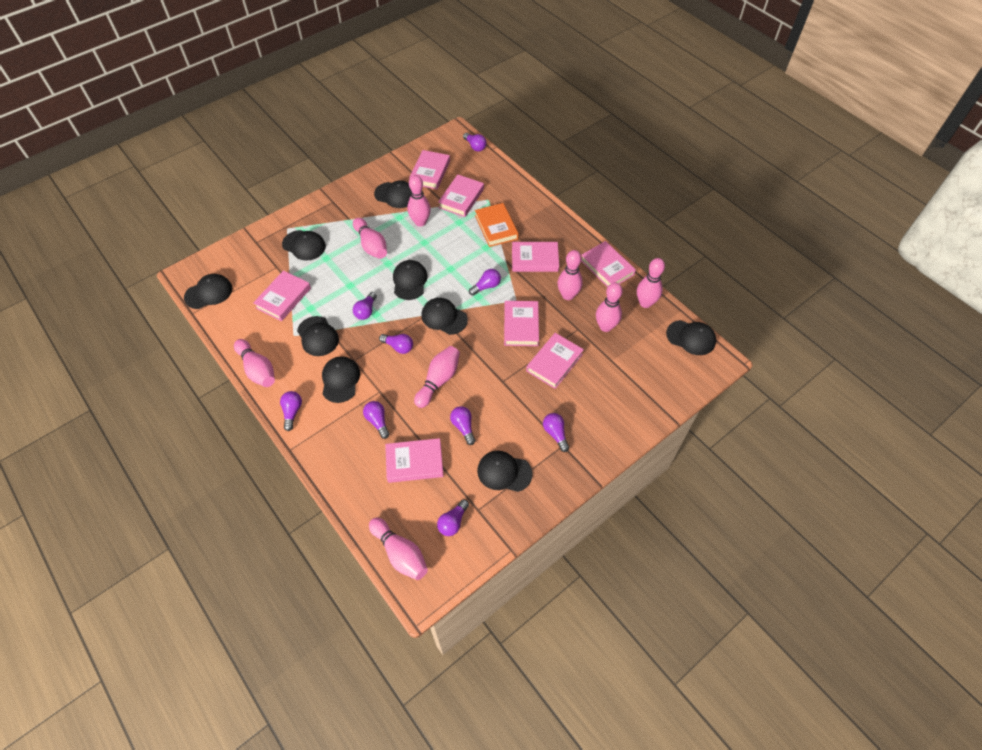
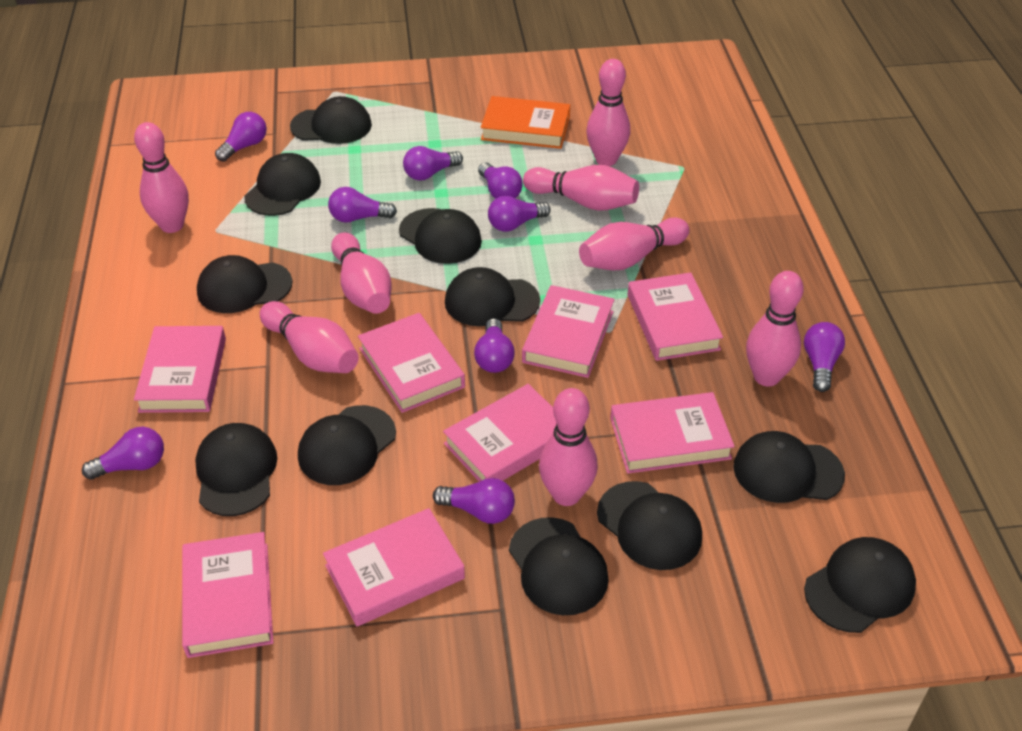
black cap: 9 -> 11

